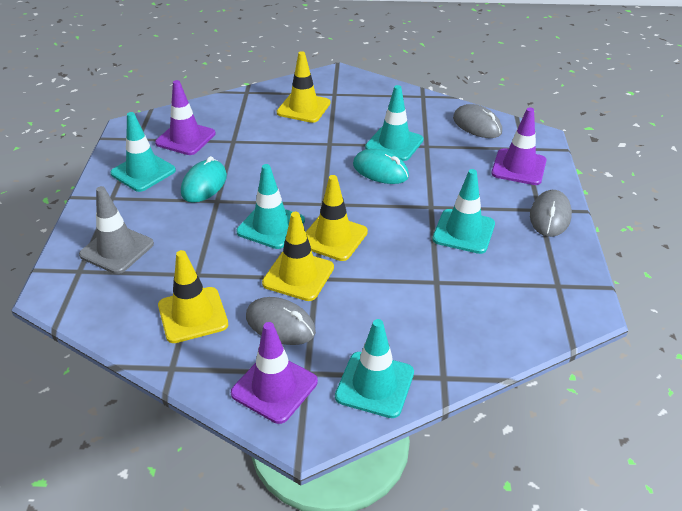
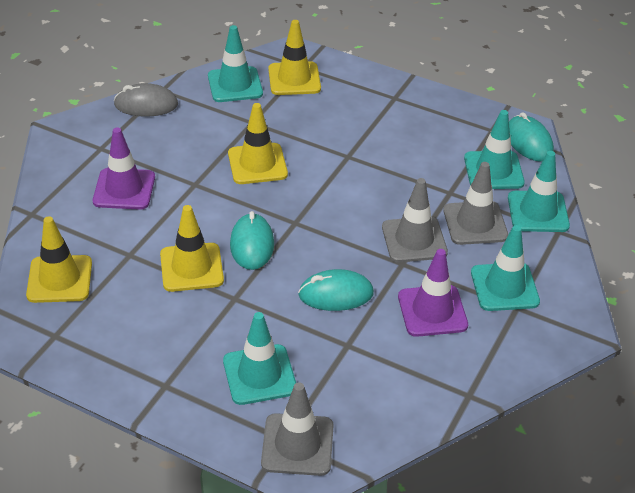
grey mouse: 3 -> 1
grey traffic cone: 1 -> 3
purple traffic cone: 3 -> 2
turquoise mouse: 2 -> 3

